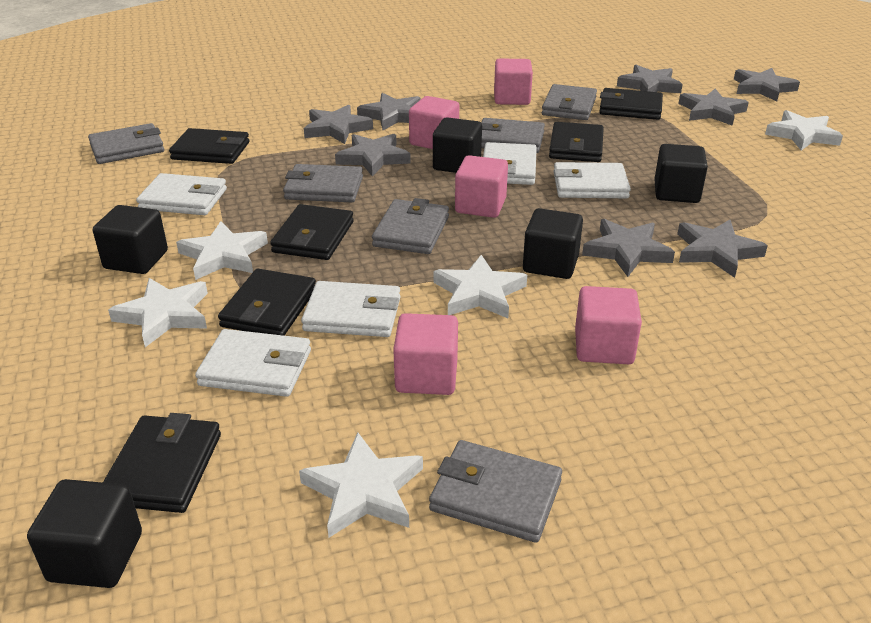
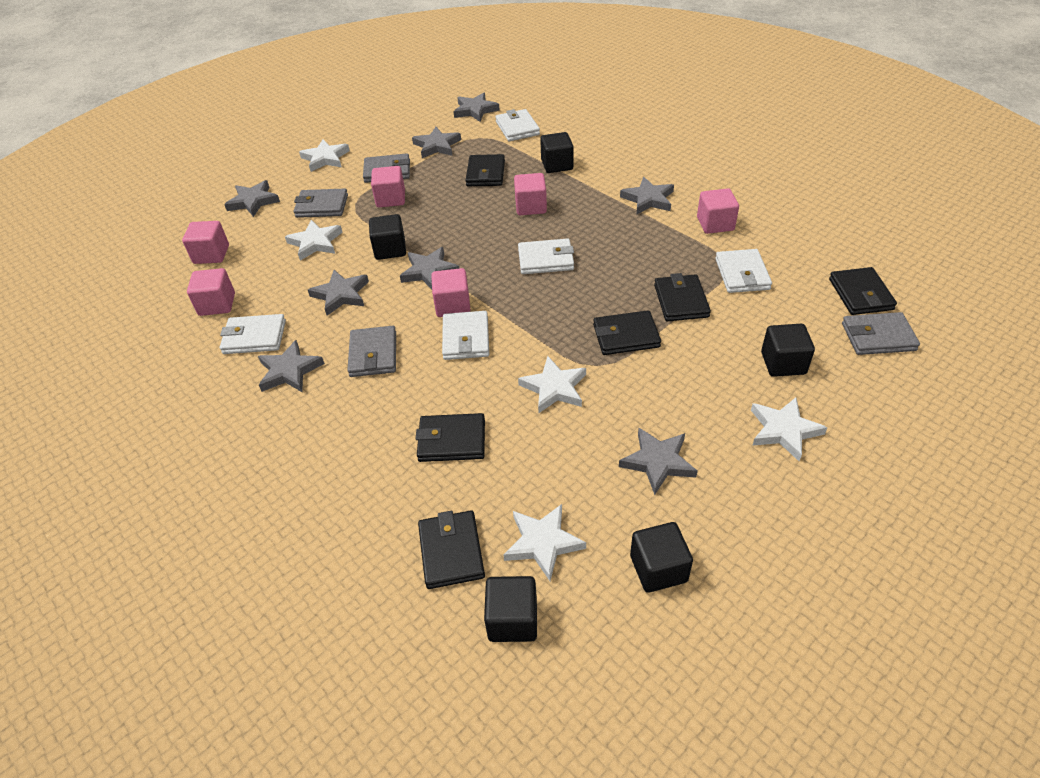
grey wallet: 6 -> 4
pink cube: 5 -> 6

